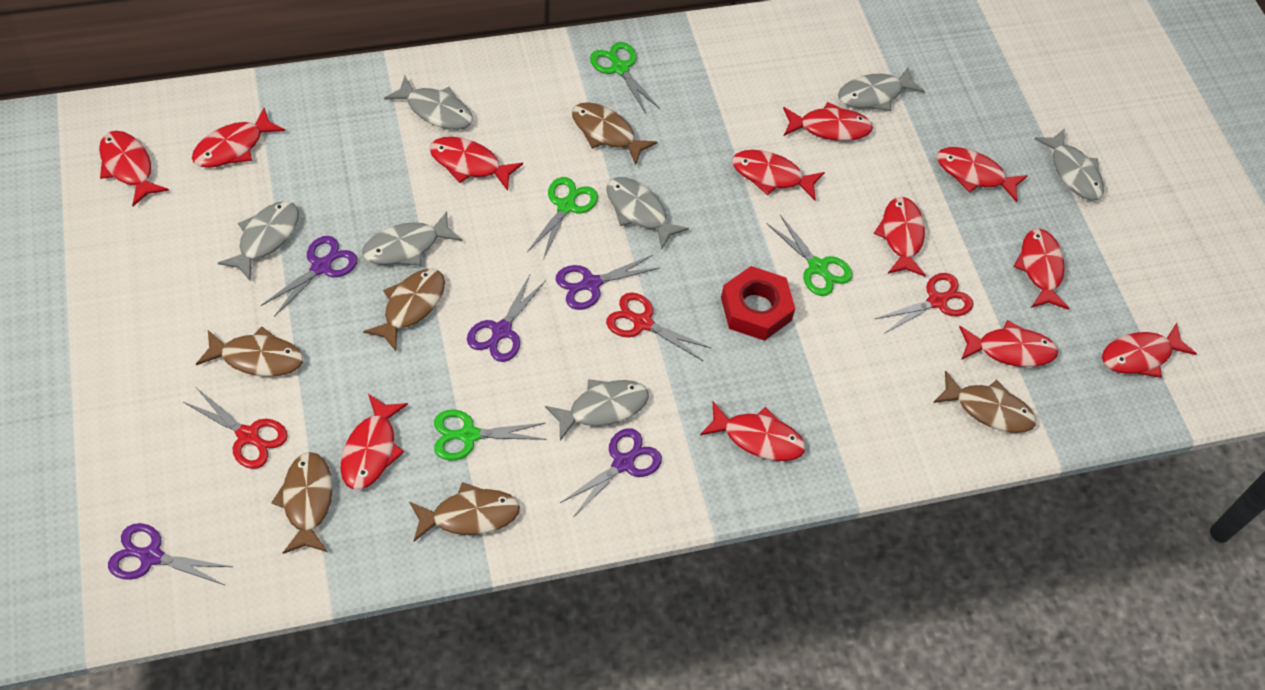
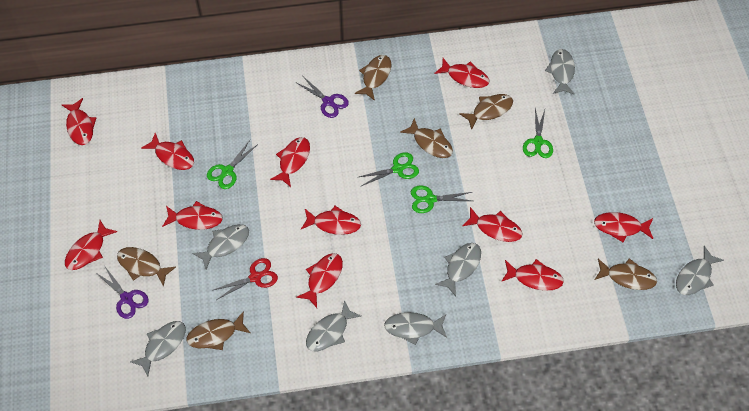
purple scissors: 5 -> 2
red fish: 12 -> 11
red nut: 1 -> 0
red scissors: 3 -> 1

